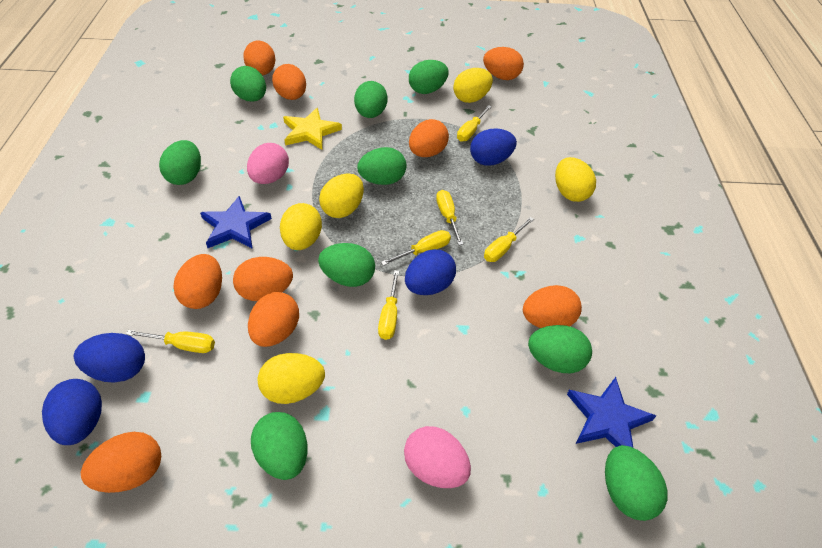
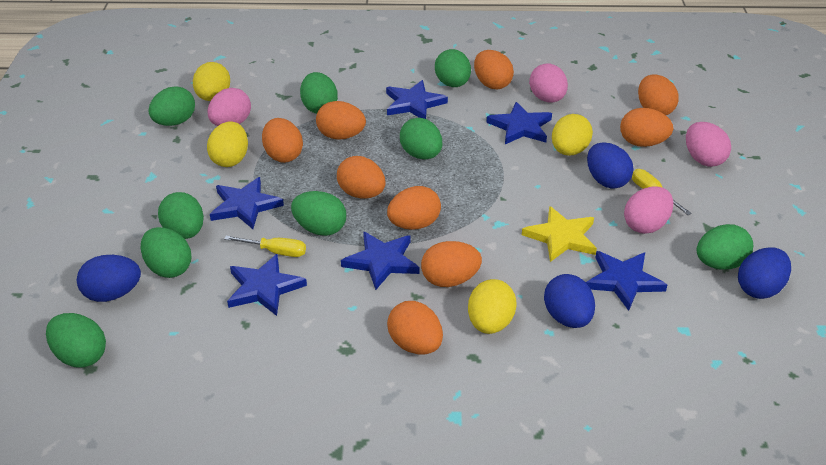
blue star: 2 -> 6
pink egg: 2 -> 4
yellow egg: 5 -> 4
yellow screwdriver: 6 -> 2

